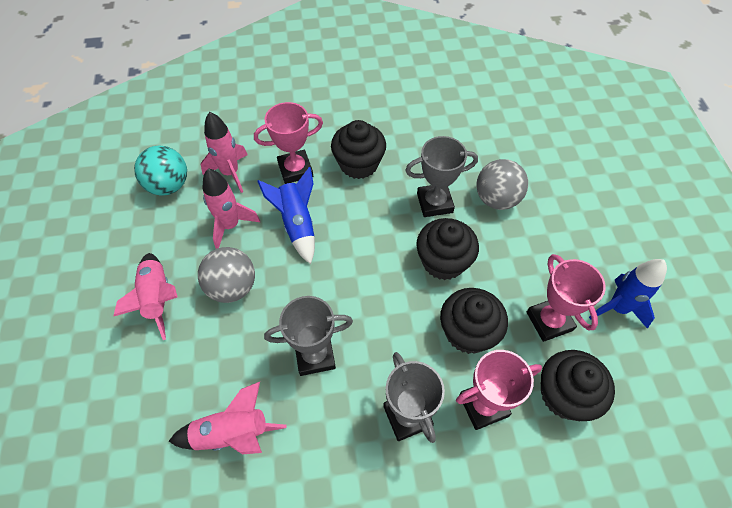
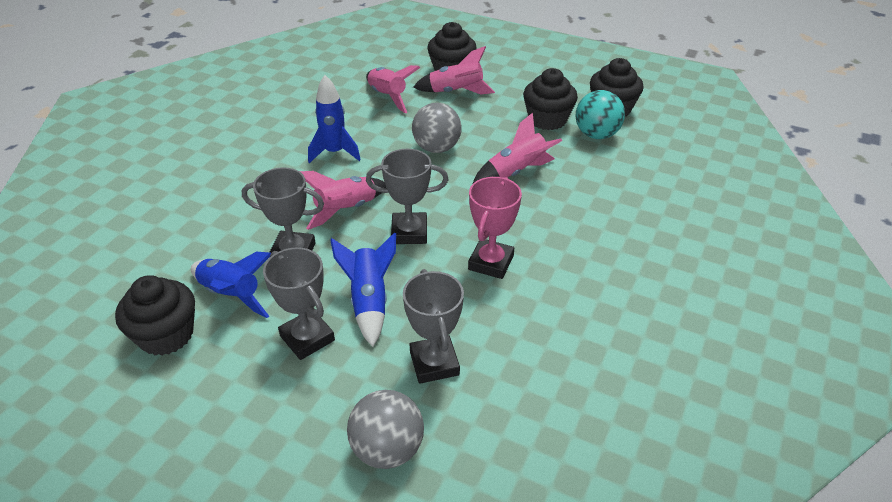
blue rocket: 2 -> 3
grey trophy: 3 -> 4
pink trophy: 3 -> 1

